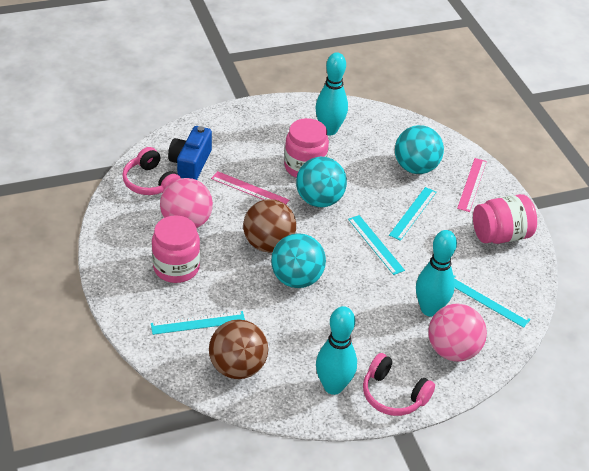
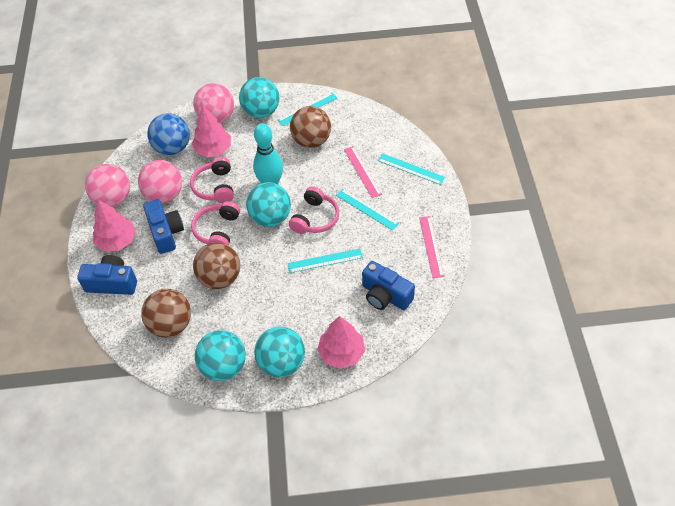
blue ball: 0 -> 1
blue camera: 1 -> 3
brown ball: 2 -> 3
pink ball: 2 -> 3
pink headphones: 2 -> 3
pink jar: 3 -> 0
pink tree: 0 -> 3
turquoise ball: 3 -> 4
turquoise bowling pin: 3 -> 1

